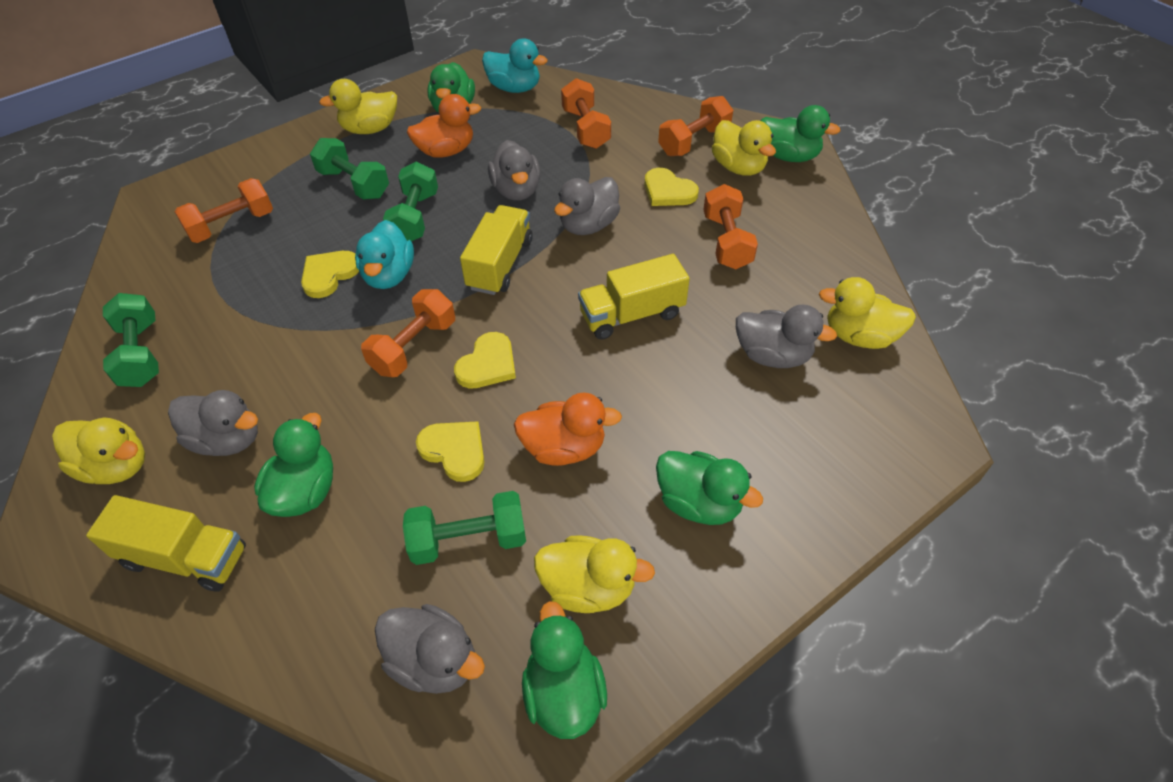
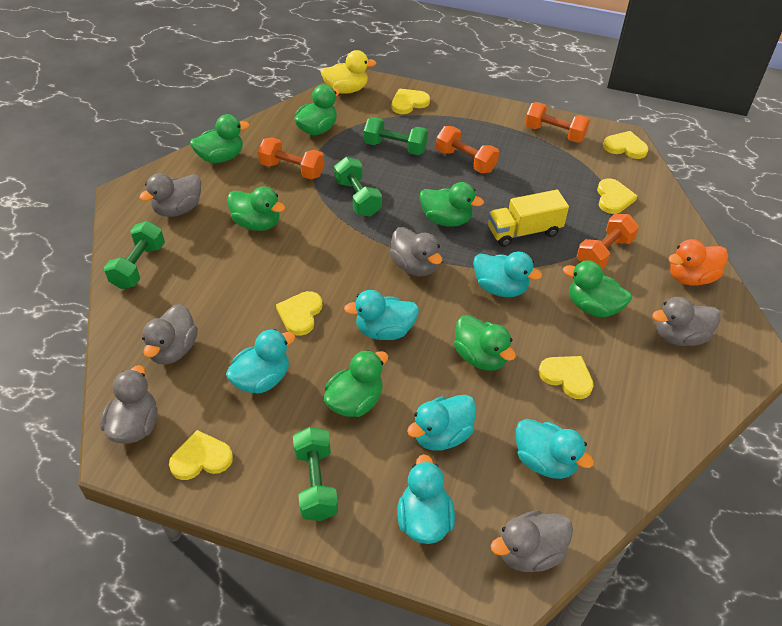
green duck: 5 -> 7
grey duck: 5 -> 6
orange duck: 2 -> 1
orange dumbbell: 5 -> 4
turquoise duck: 2 -> 6
yellow duck: 5 -> 1
yellow heart: 4 -> 6
yellow truck: 3 -> 1

